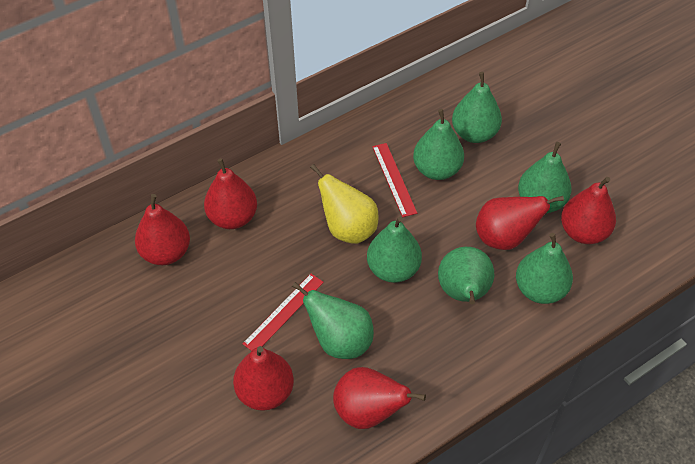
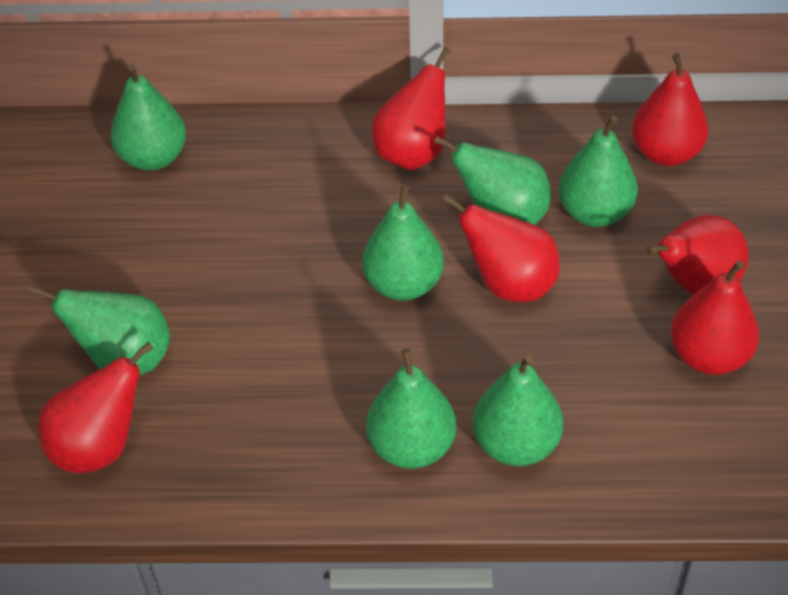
red ruler: 2 -> 0
yellow pear: 1 -> 0

